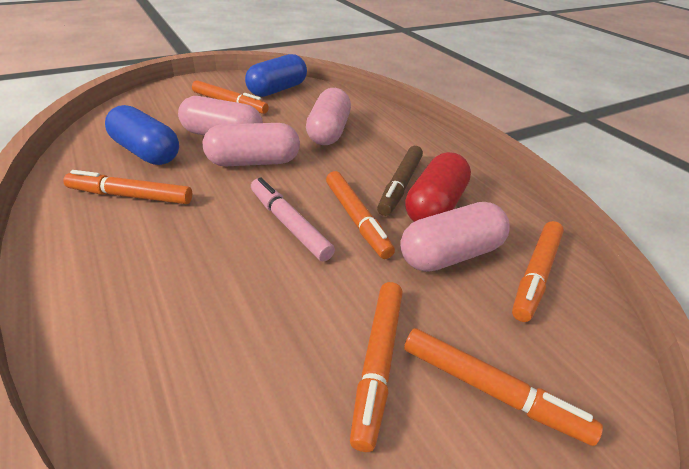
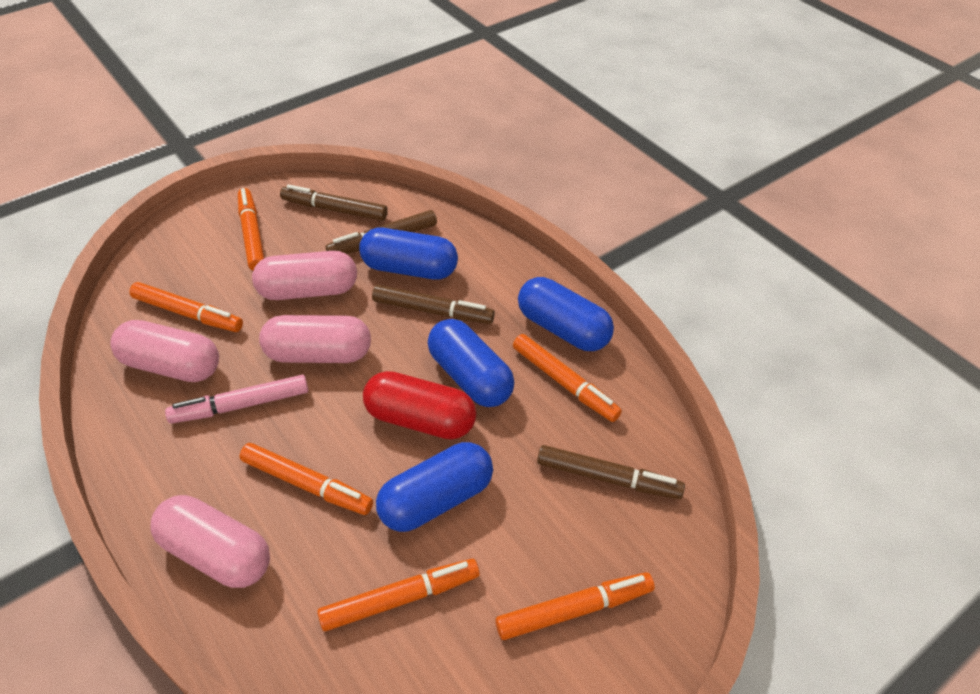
blue capsule: 2 -> 4
brown marker: 1 -> 4

